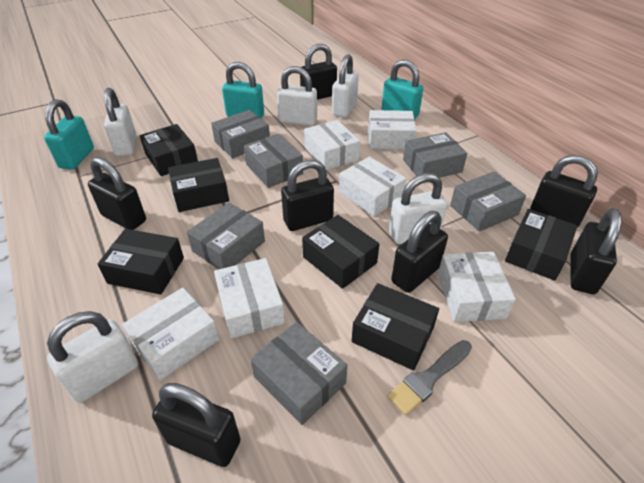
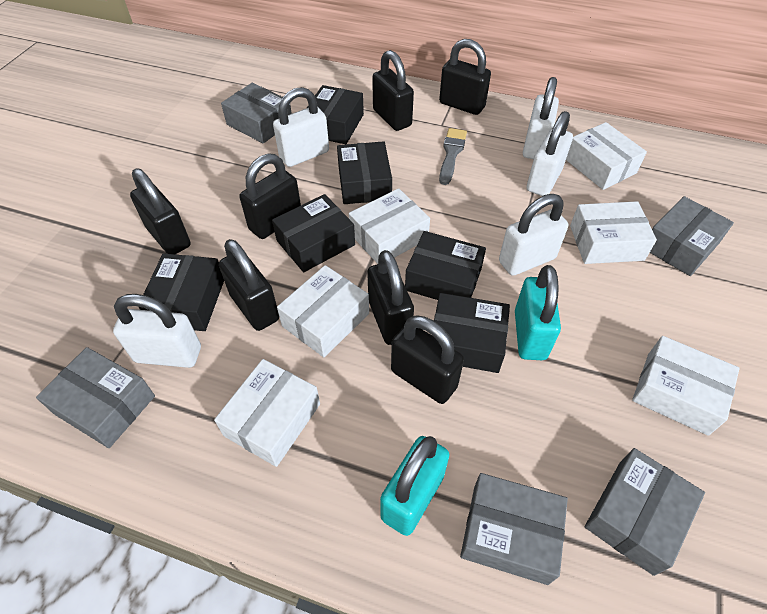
grey box: 6 -> 5
turquoise padlock: 3 -> 2

